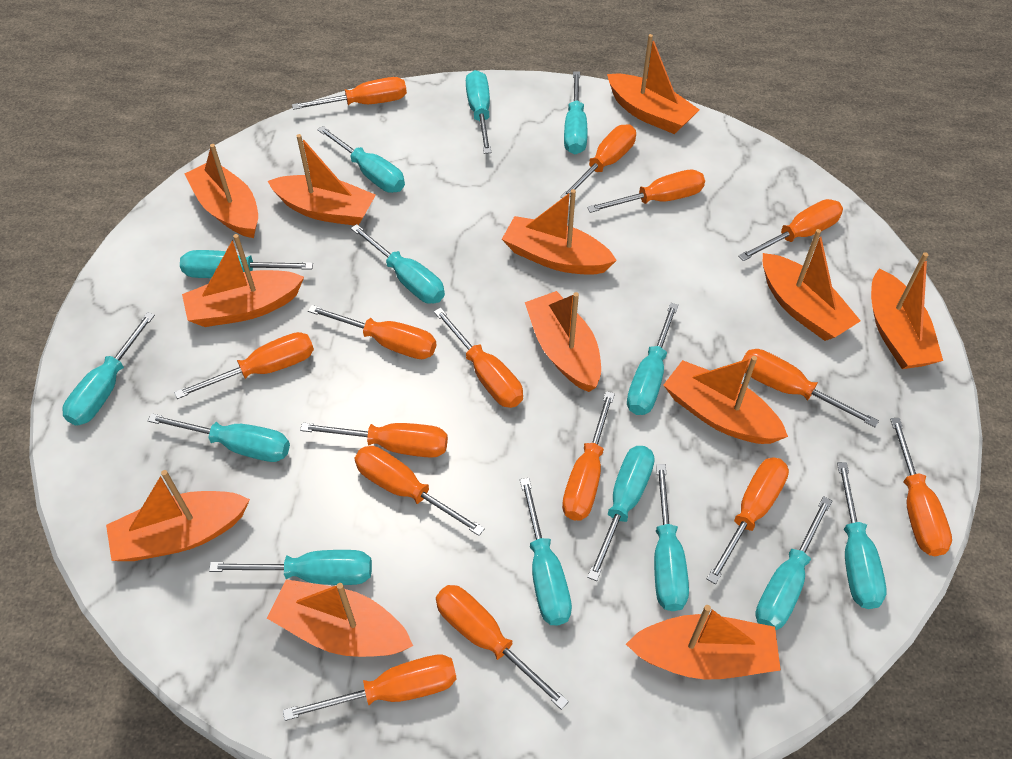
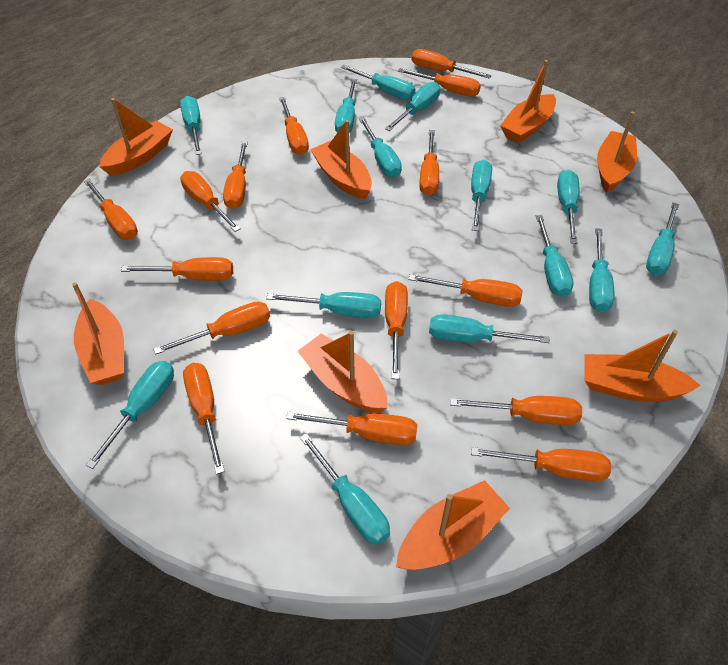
orange boat: 12 -> 8

